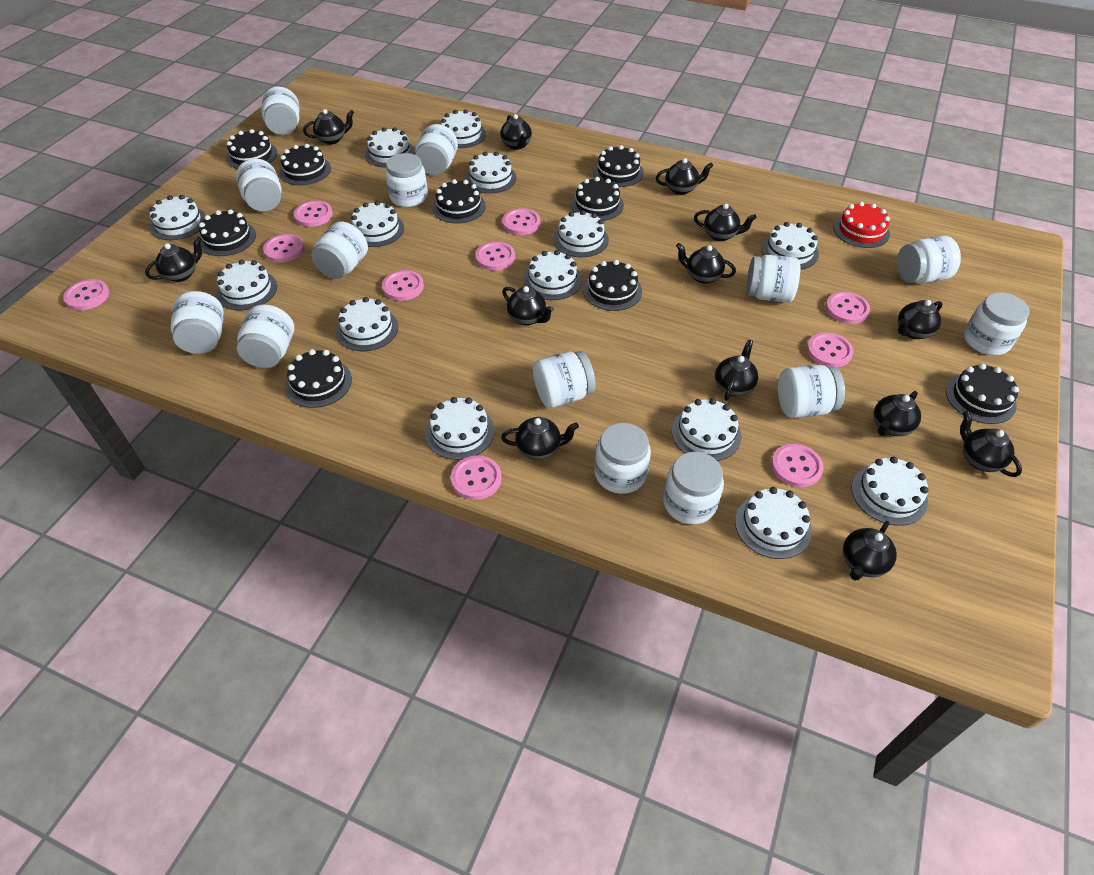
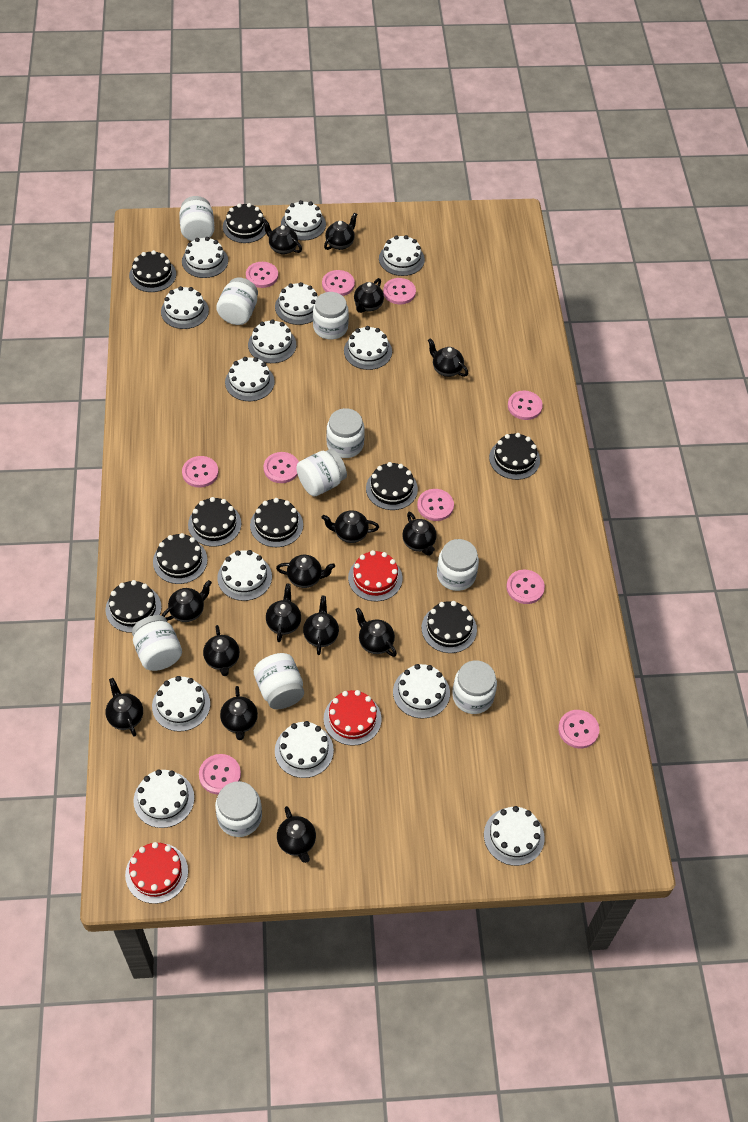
black teapot: 13 -> 15
red cake: 1 -> 3
white jar: 14 -> 10

